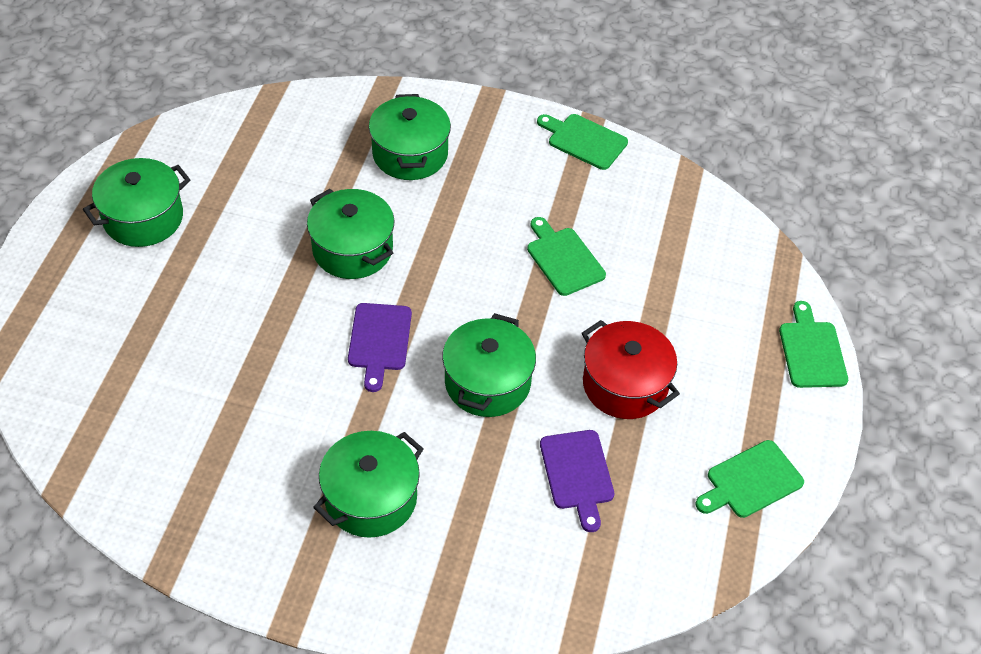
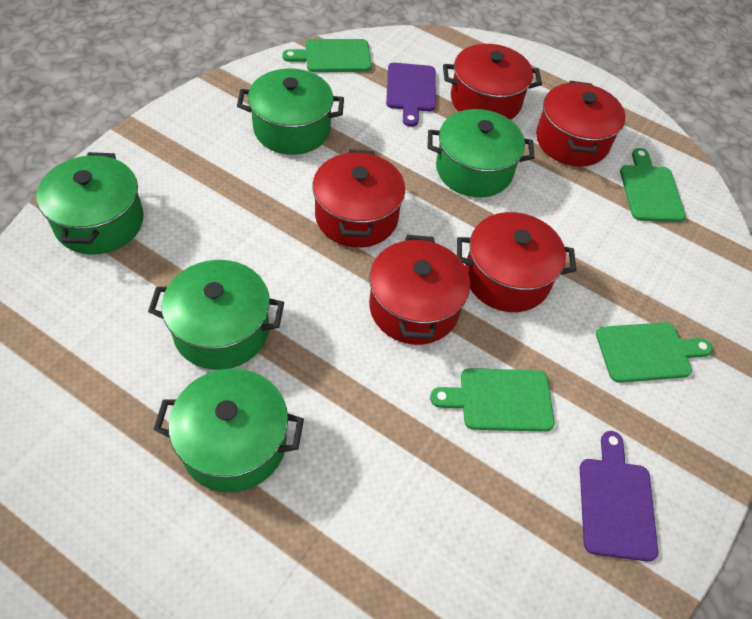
red pot: 1 -> 5

